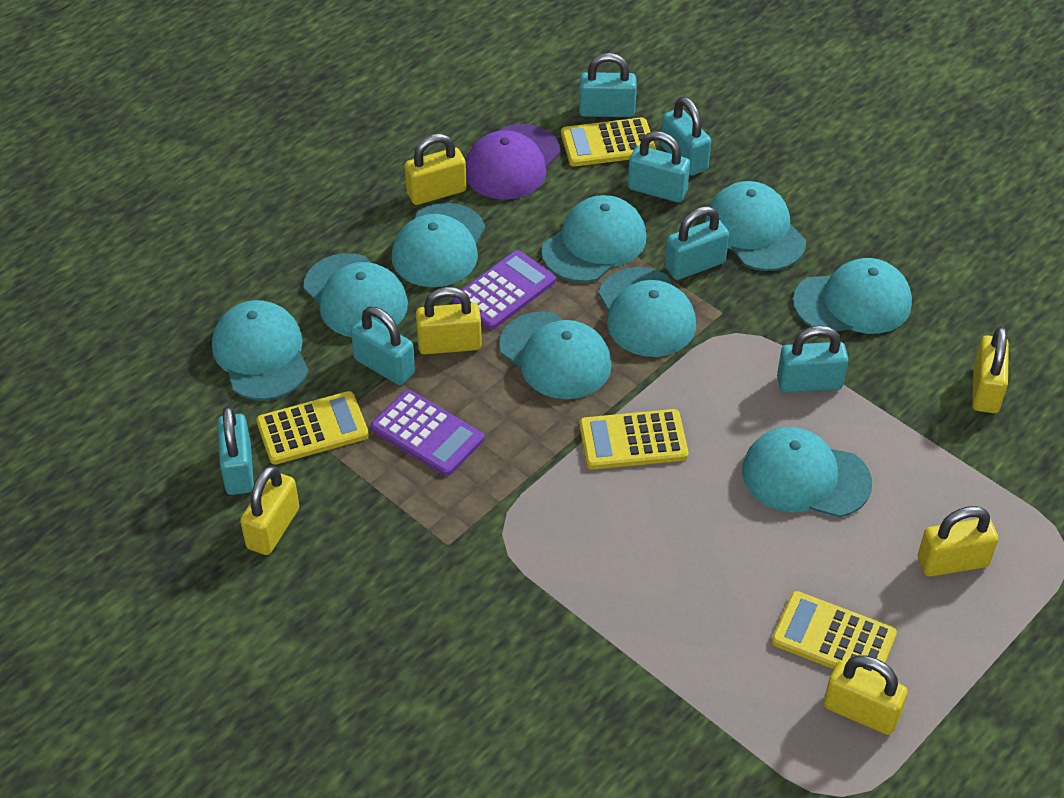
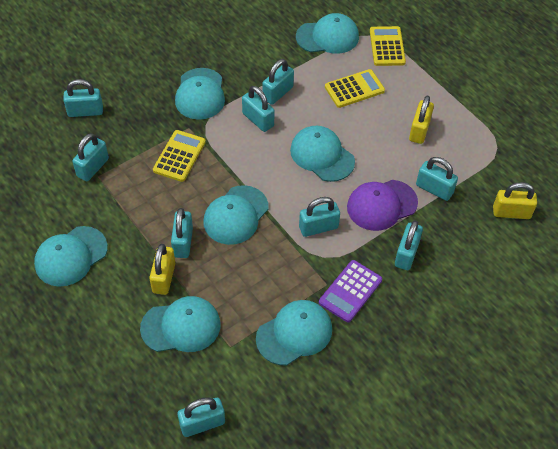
purple calculator: 2 -> 1
turquoise cap: 9 -> 7
turquoise padlock: 7 -> 9
yellow calculator: 4 -> 3
yellow padlock: 6 -> 3

